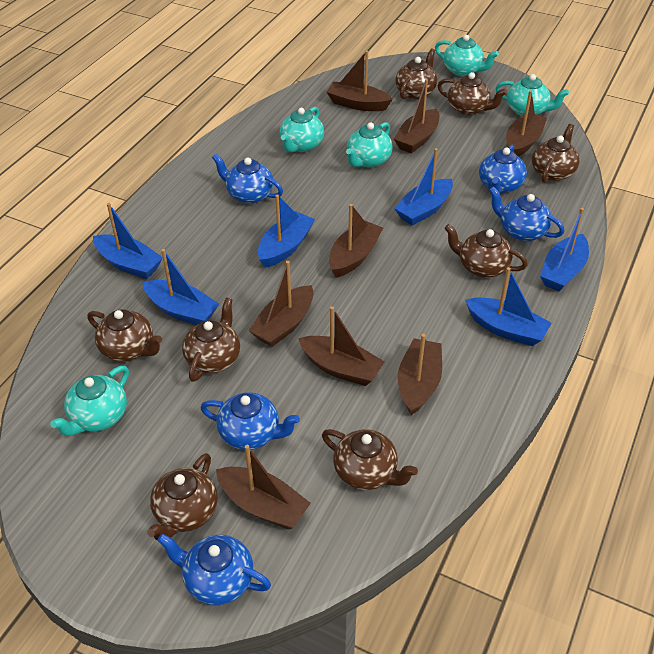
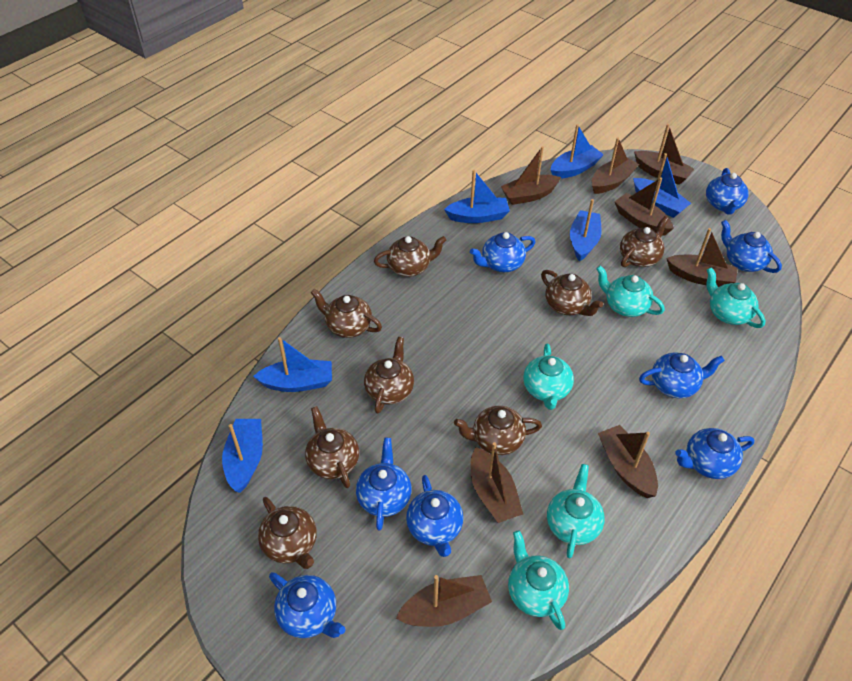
blue teapot: 5 -> 8

